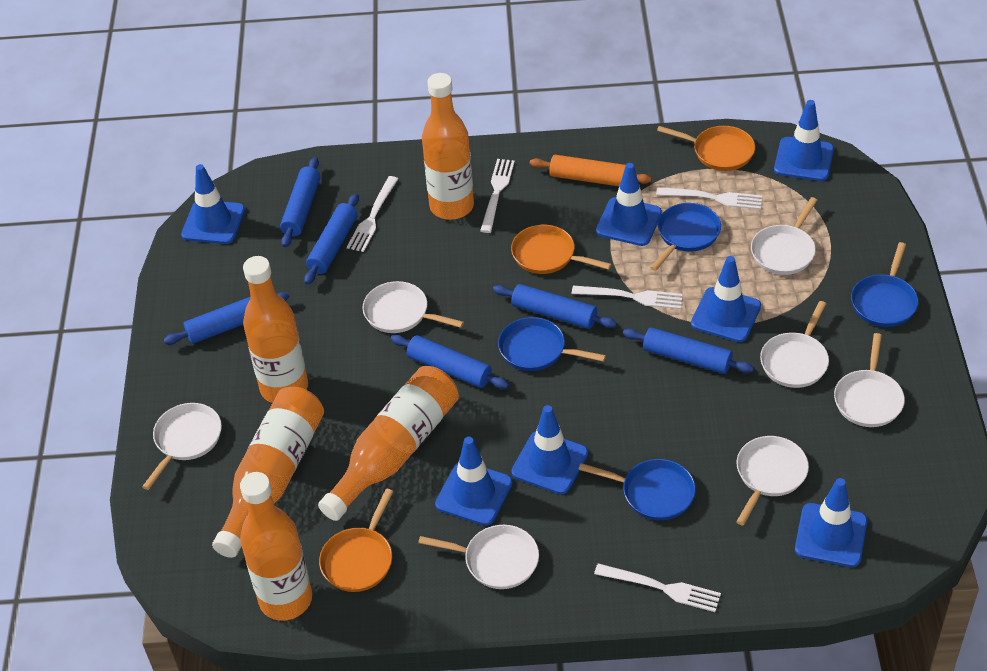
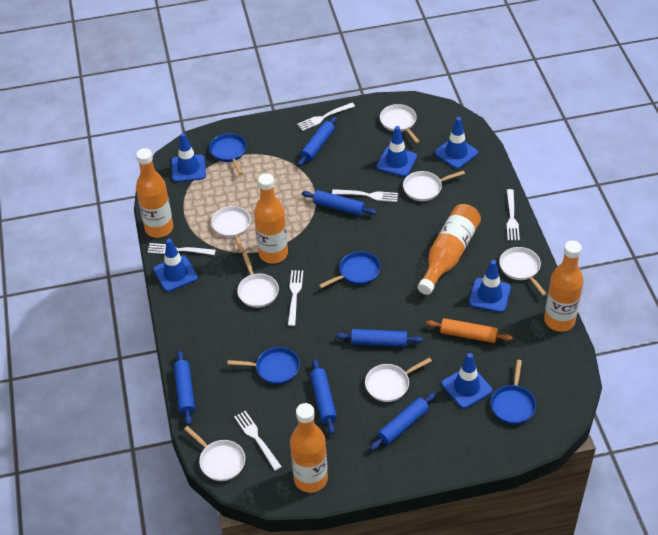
blue traffic cone: 7 -> 6
orange pan: 3 -> 0
white fork: 5 -> 6

